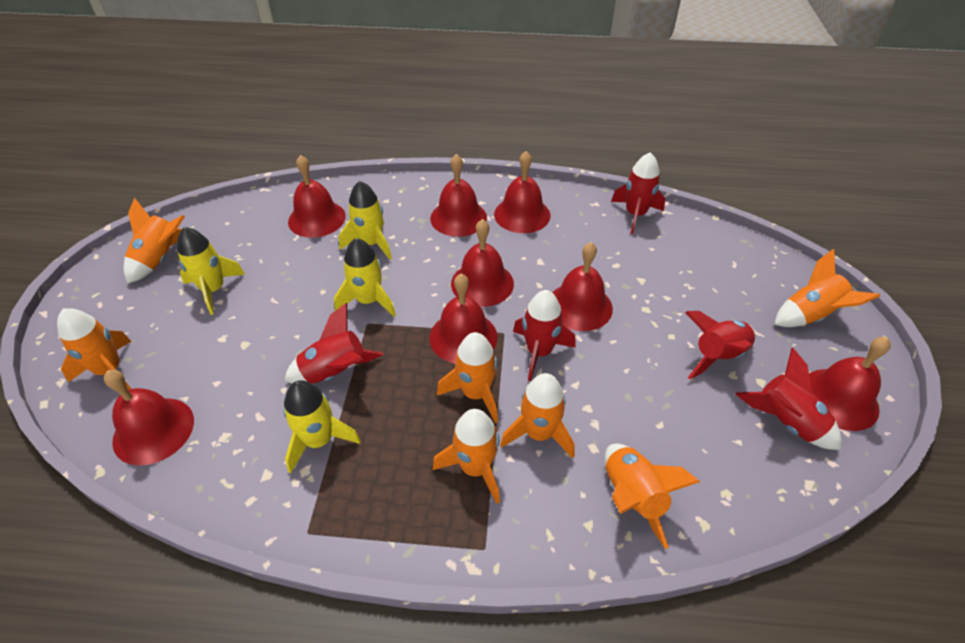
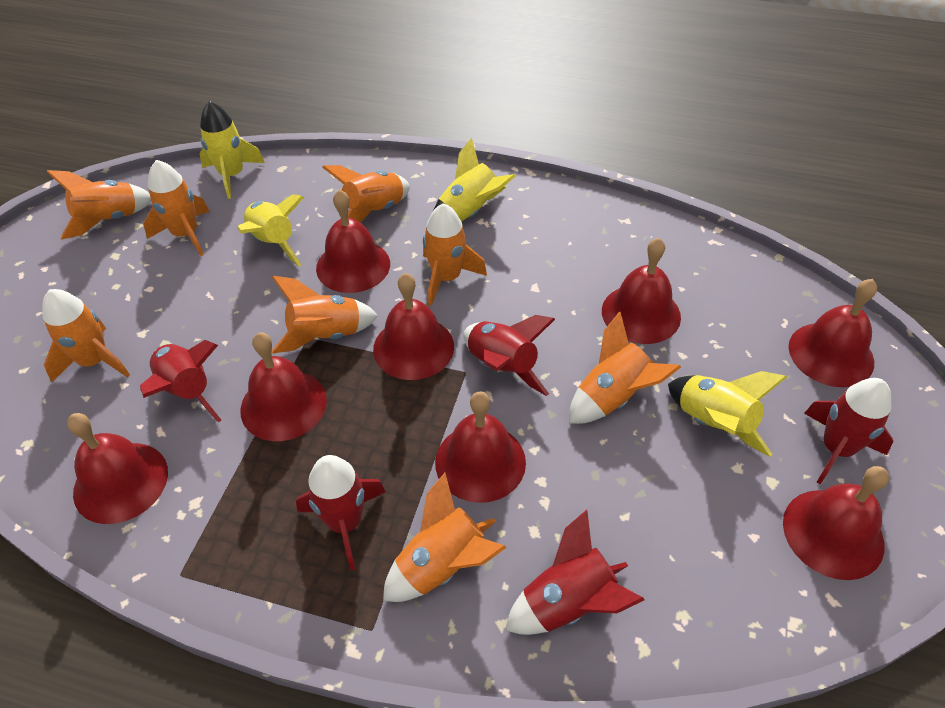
orange rocket: 7 -> 8

